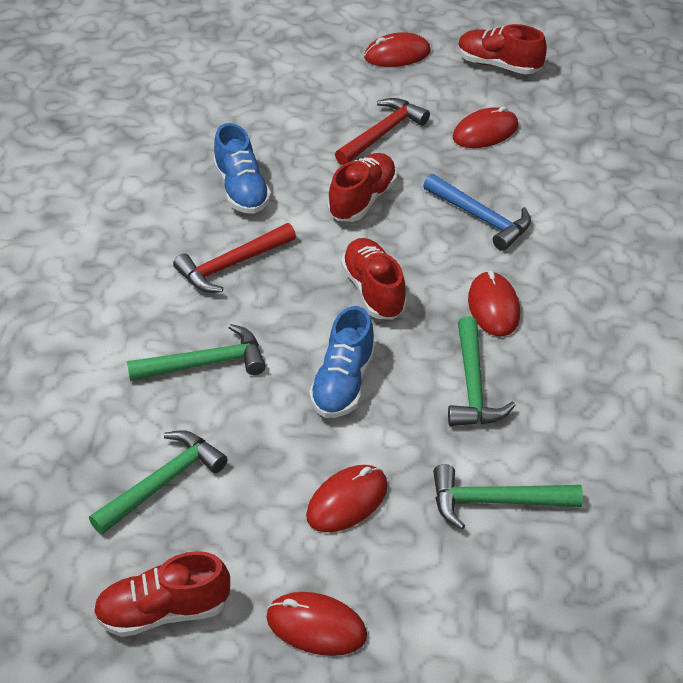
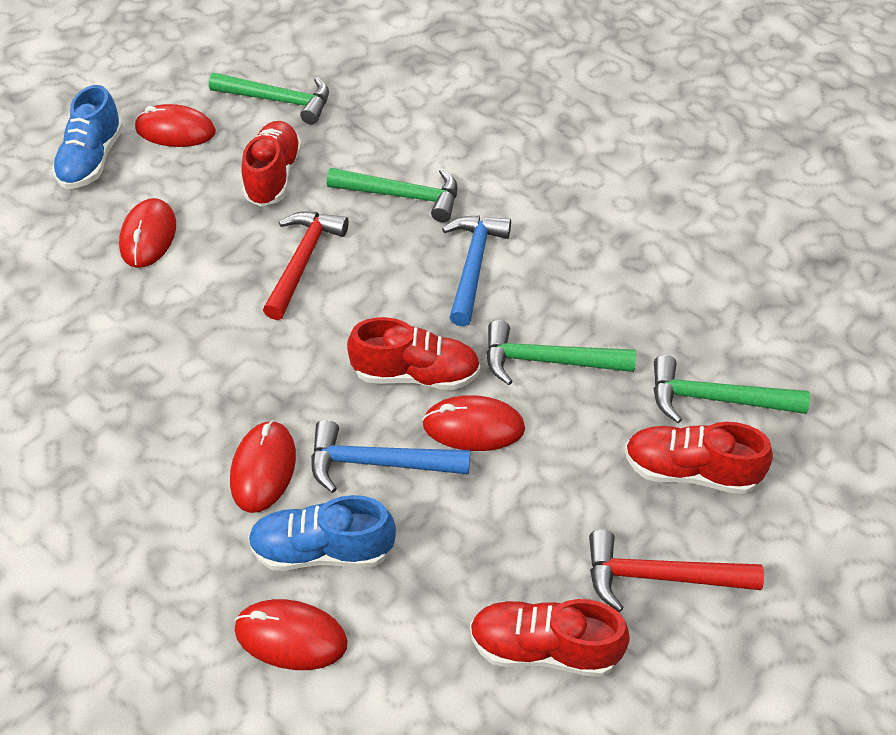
blue hammer: 1 -> 2

